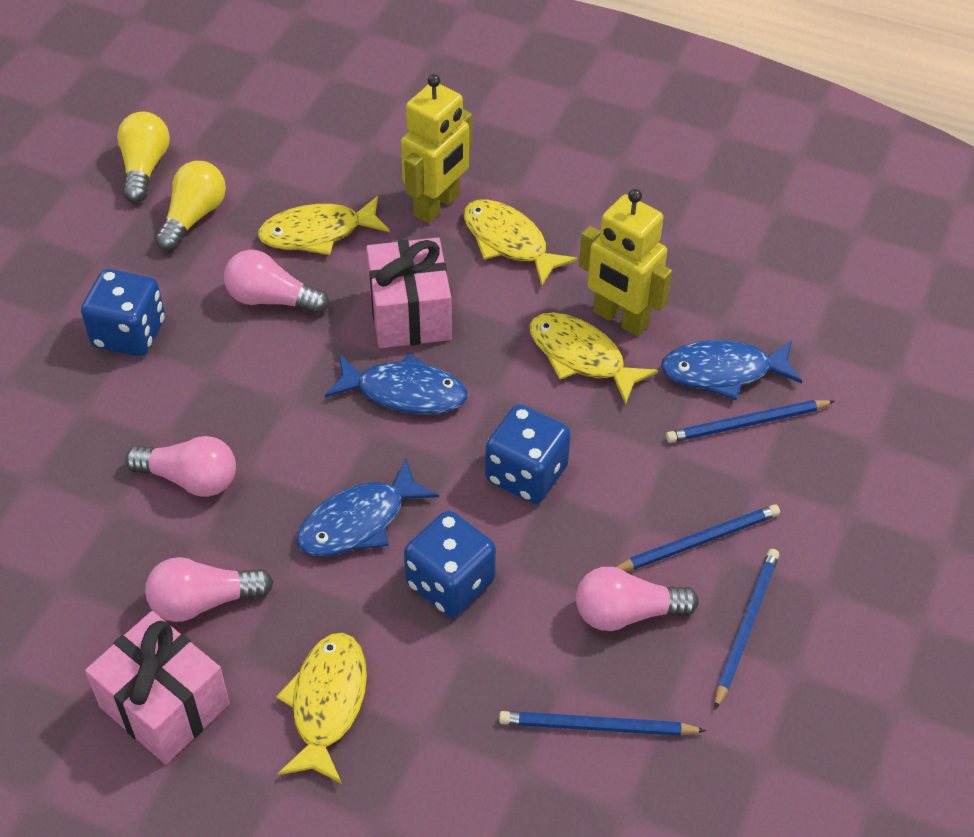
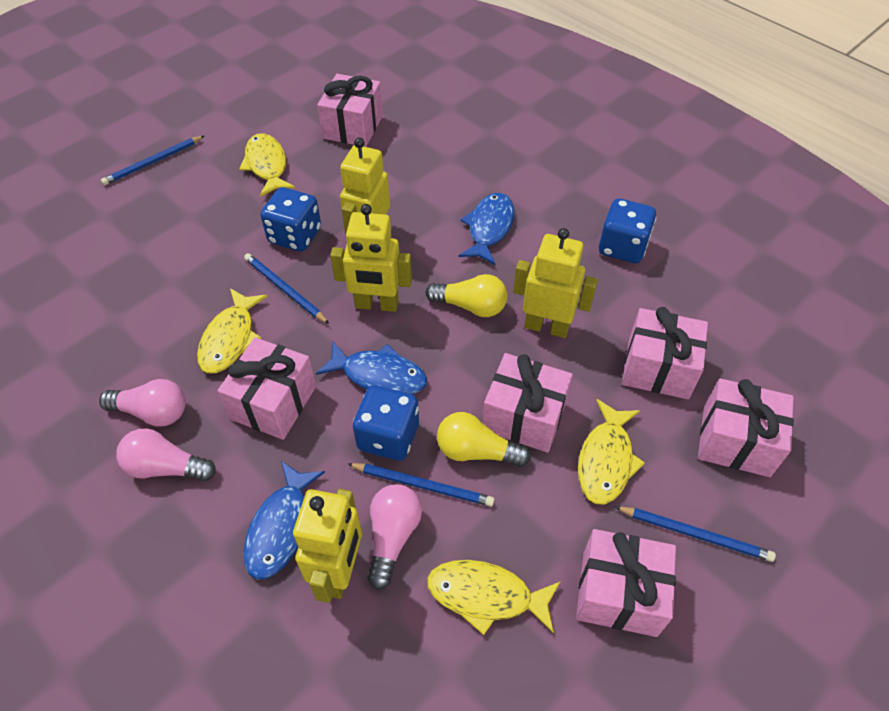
pink gift: 2 -> 6
pink light bulb: 4 -> 3
yellow robot: 2 -> 4

